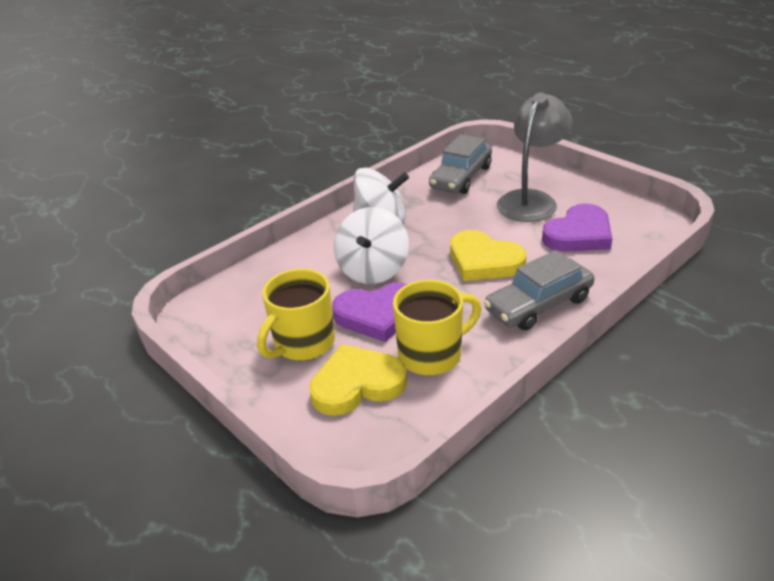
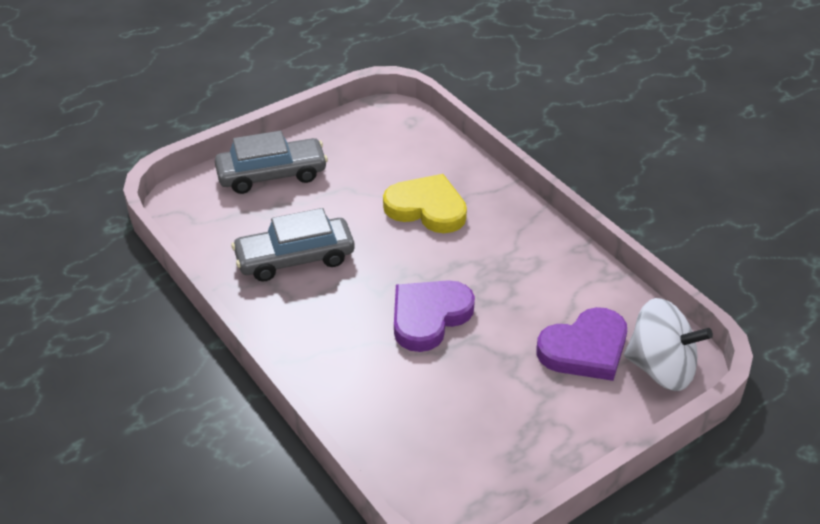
grey lamp: 1 -> 0
white spinning top: 2 -> 1
yellow heart: 2 -> 1
yellow mug: 2 -> 0

